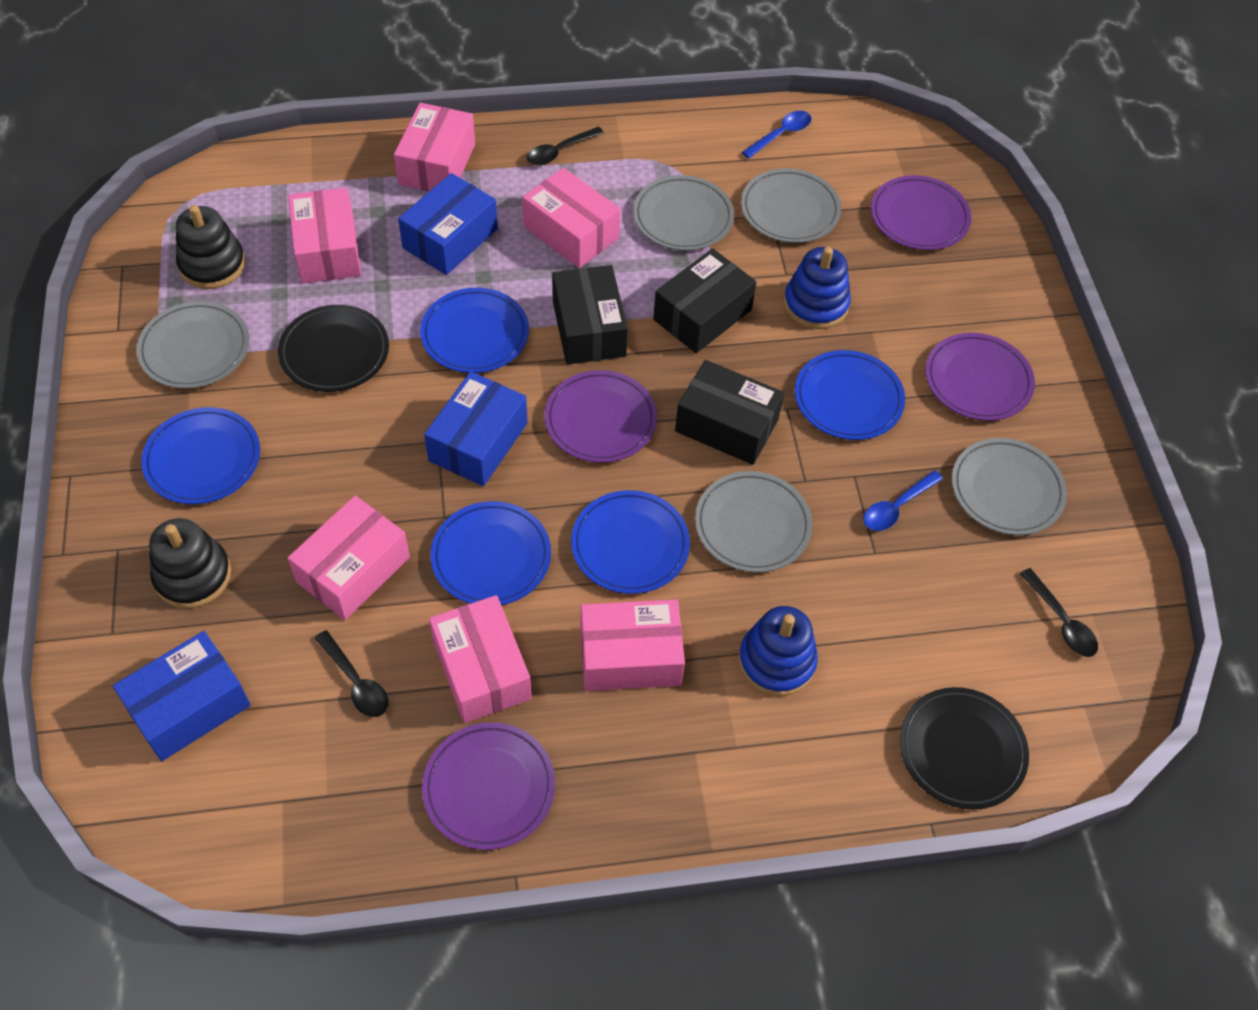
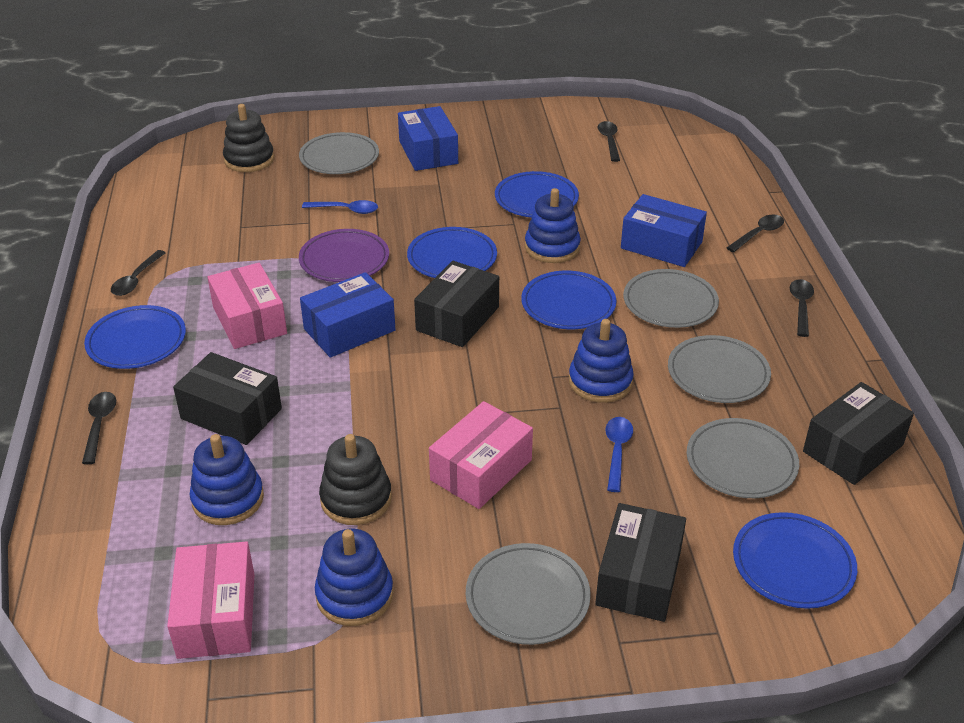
black box: 3 -> 4
black plate: 2 -> 0
black spoon: 3 -> 5
blue stacking toy: 2 -> 4
pink box: 6 -> 3
purple plate: 4 -> 1

